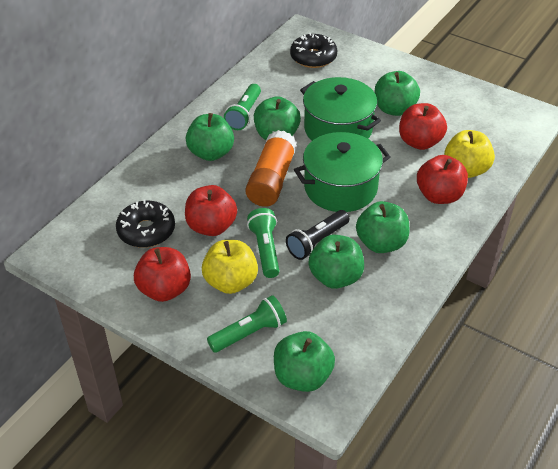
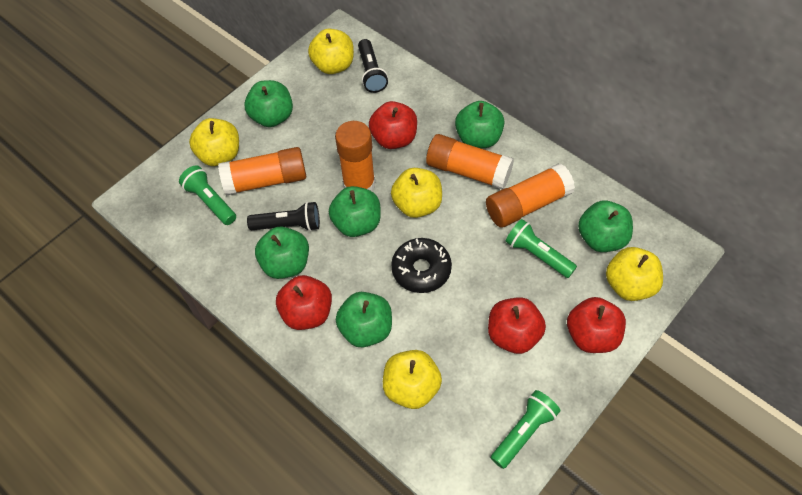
black donut: 2 -> 1
black flashlight: 1 -> 2
green pot: 2 -> 0
orange glue stick: 1 -> 4
yellow apple: 2 -> 5

